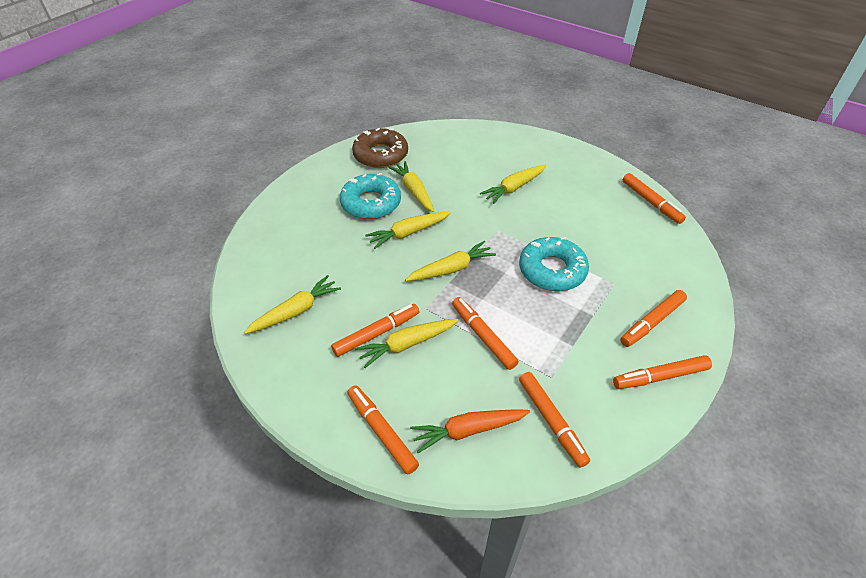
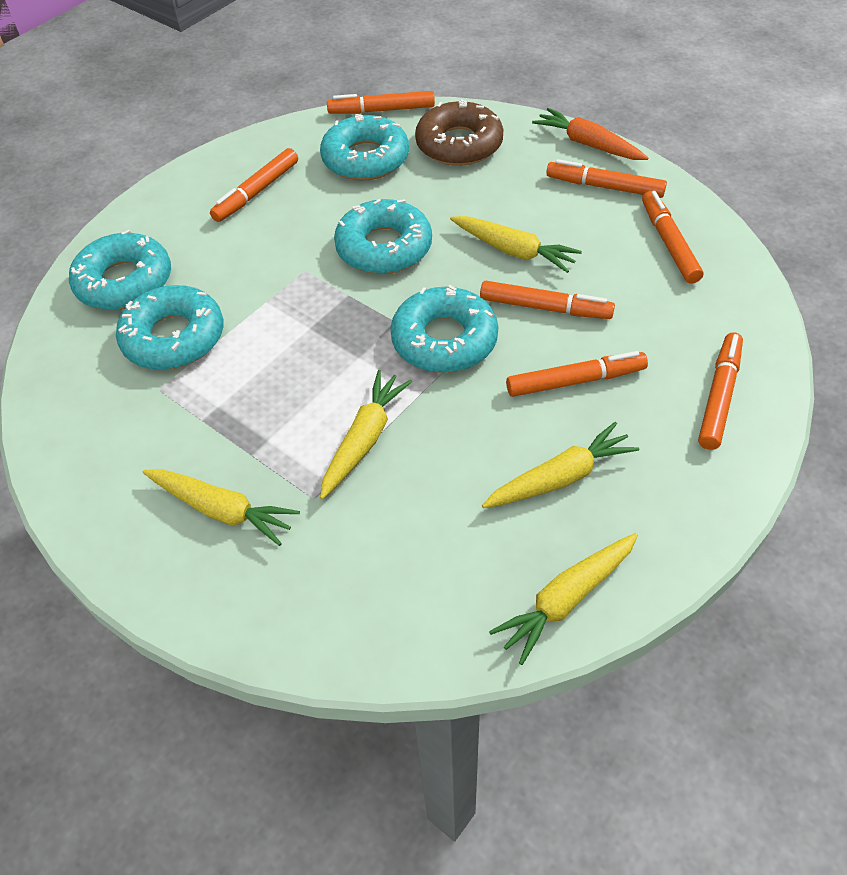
turquoise donut: 2 -> 5
yellow carrot: 6 -> 5

